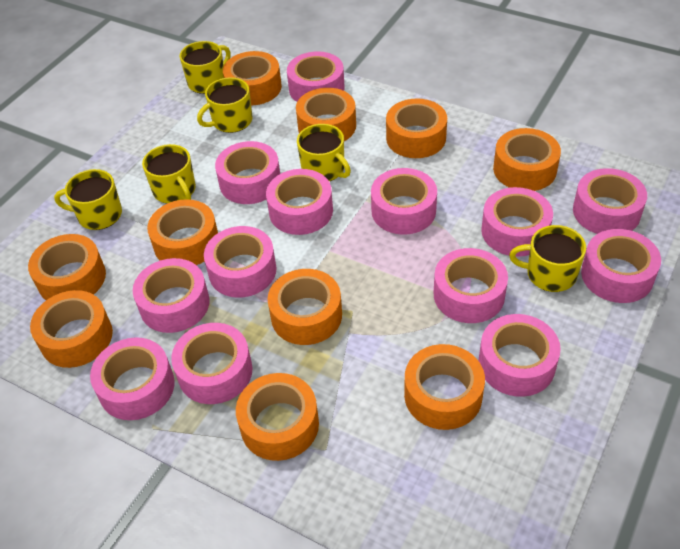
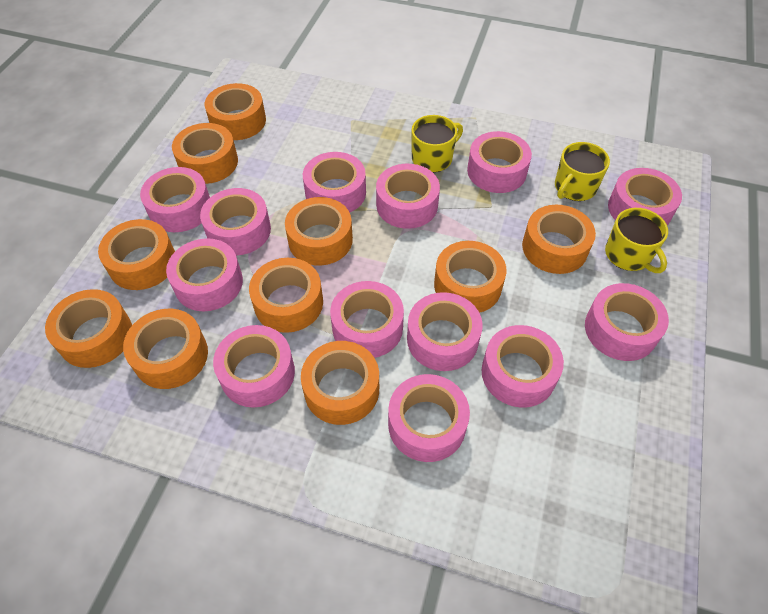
yellow mug: 6 -> 3

